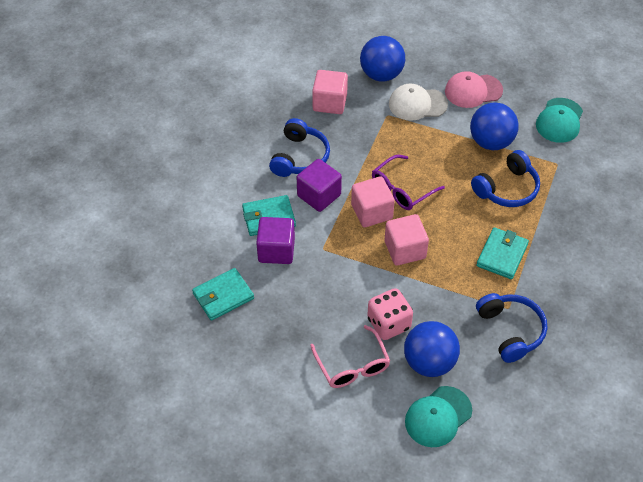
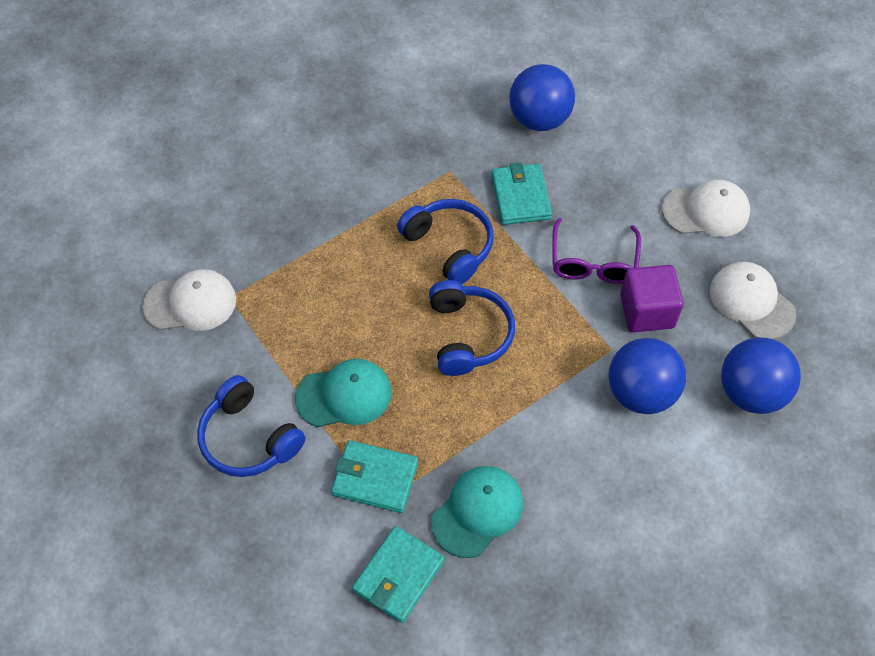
pink cap: 1 -> 0
pink cube: 3 -> 0
pink dice: 1 -> 0
pink glasses: 1 -> 0
purple cube: 2 -> 1
white cap: 1 -> 3

